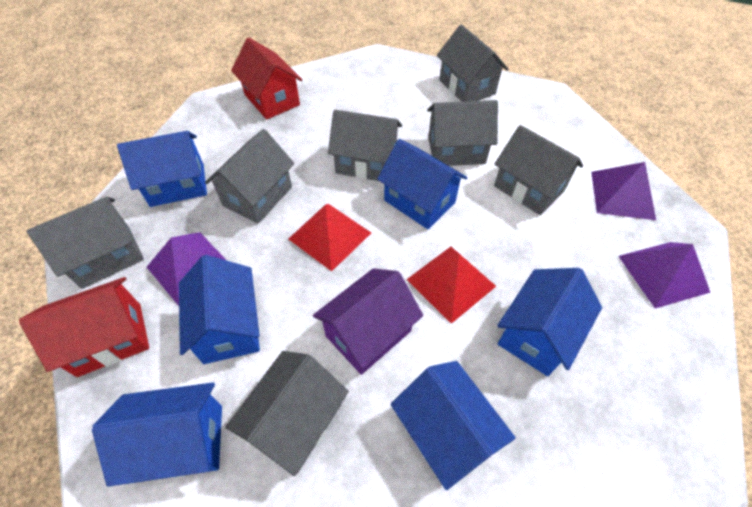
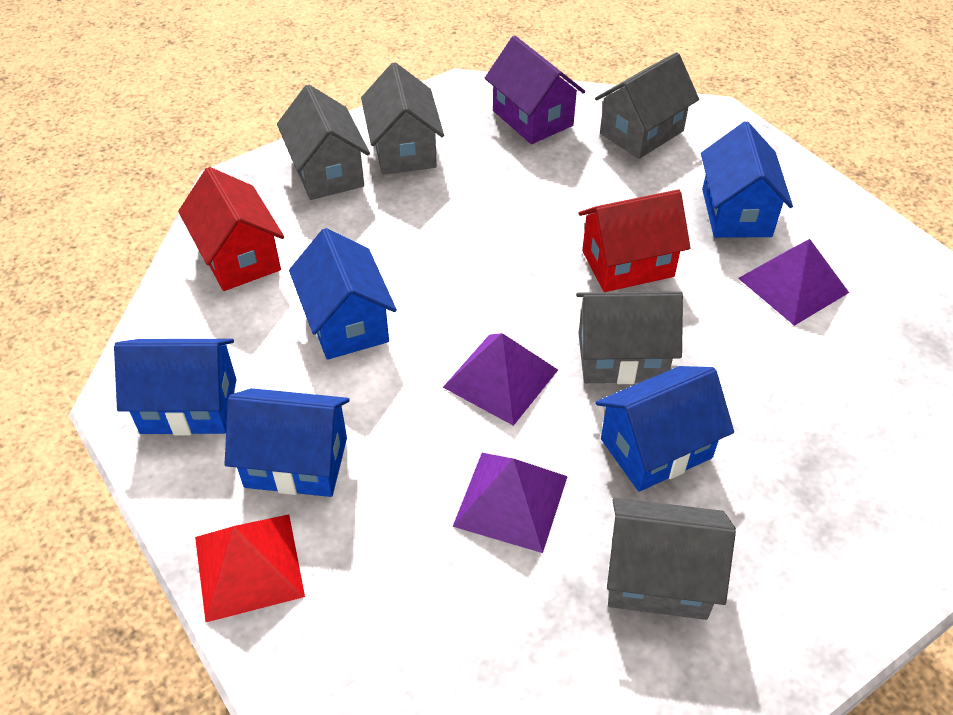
blue house: 6 -> 5
grey house: 7 -> 5
red pyramid: 2 -> 1

